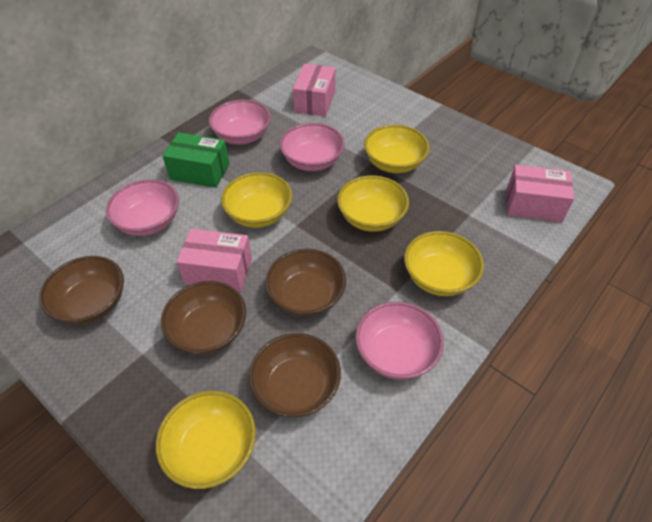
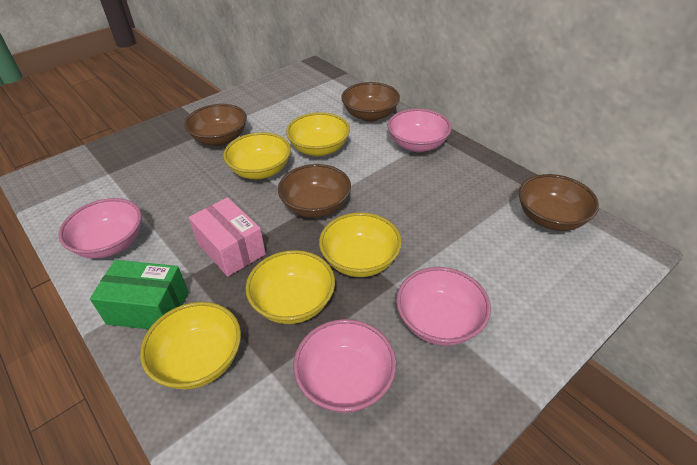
pink box: 3 -> 1

